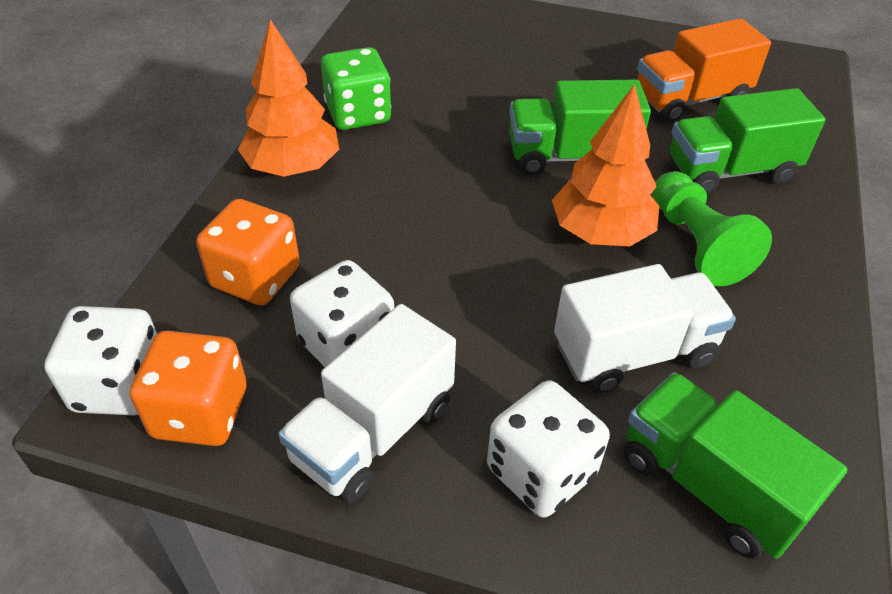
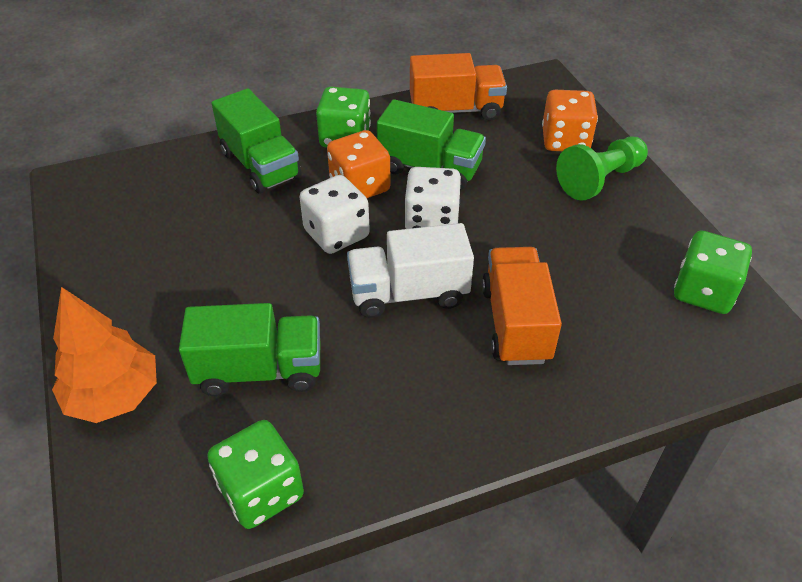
green dice: 1 -> 3
orange tree: 2 -> 1
orange truck: 1 -> 2
white dice: 3 -> 2
white truck: 2 -> 1

